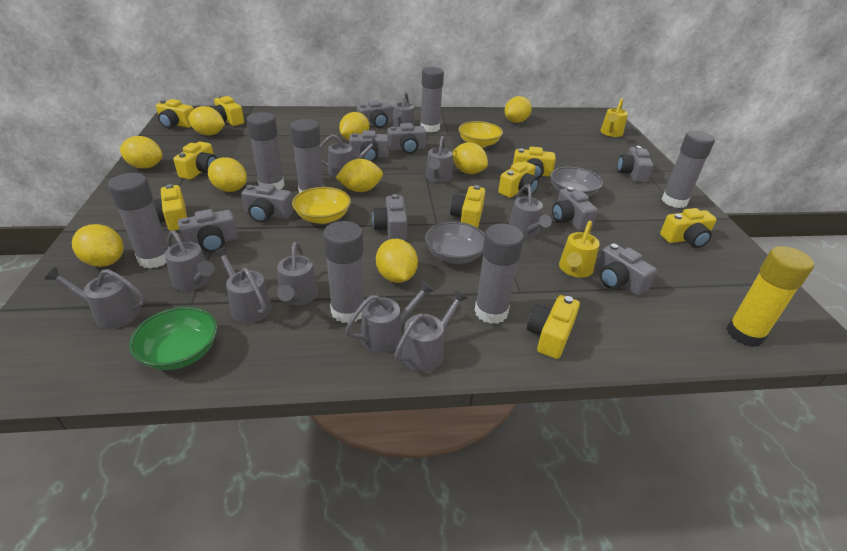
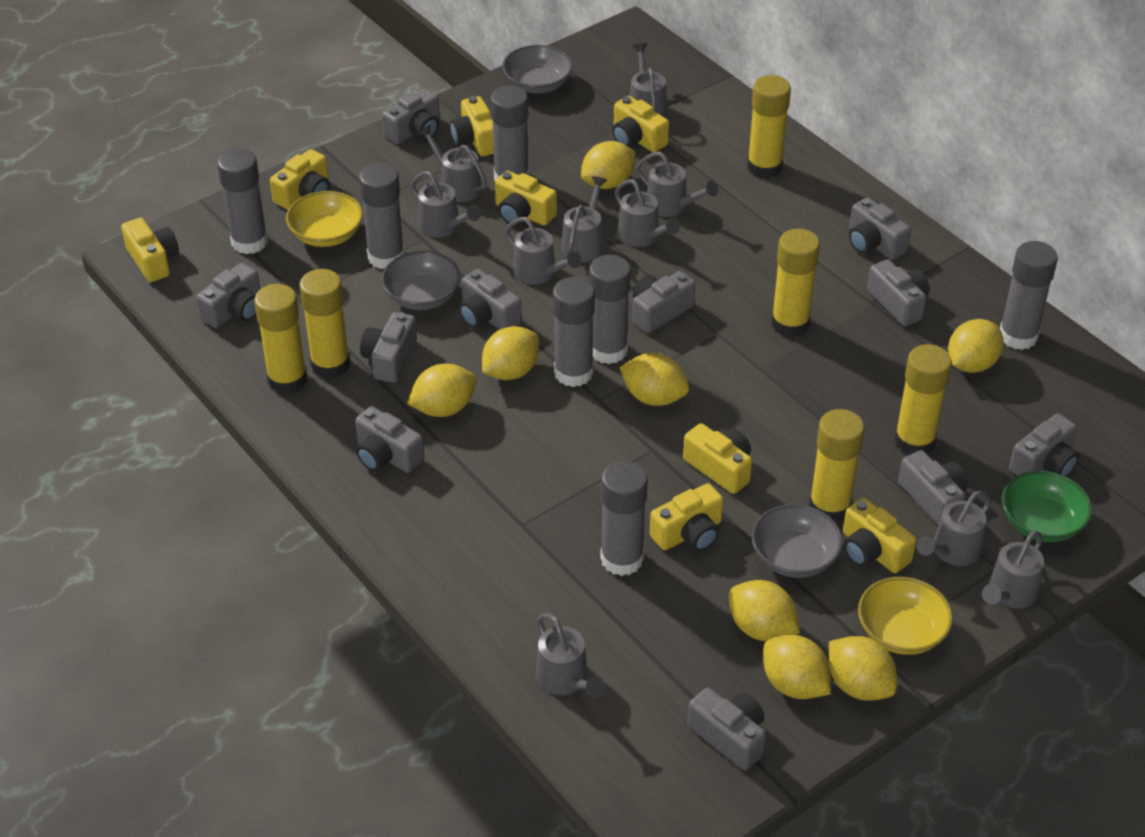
grey bowl: 2 -> 3
grey camera: 9 -> 11
yellow camera: 9 -> 8
yellow glue stick: 1 -> 6
yellow lemon: 9 -> 8
yellow watering can: 2 -> 0

